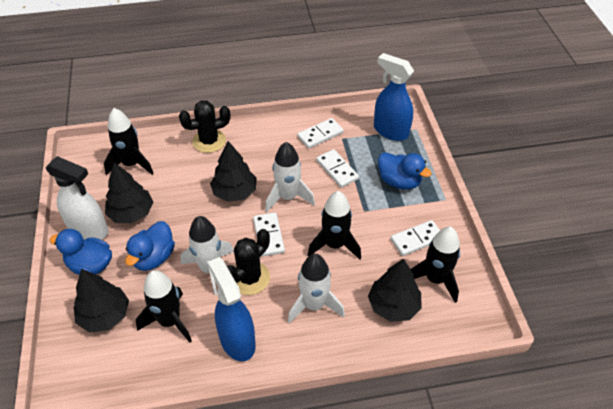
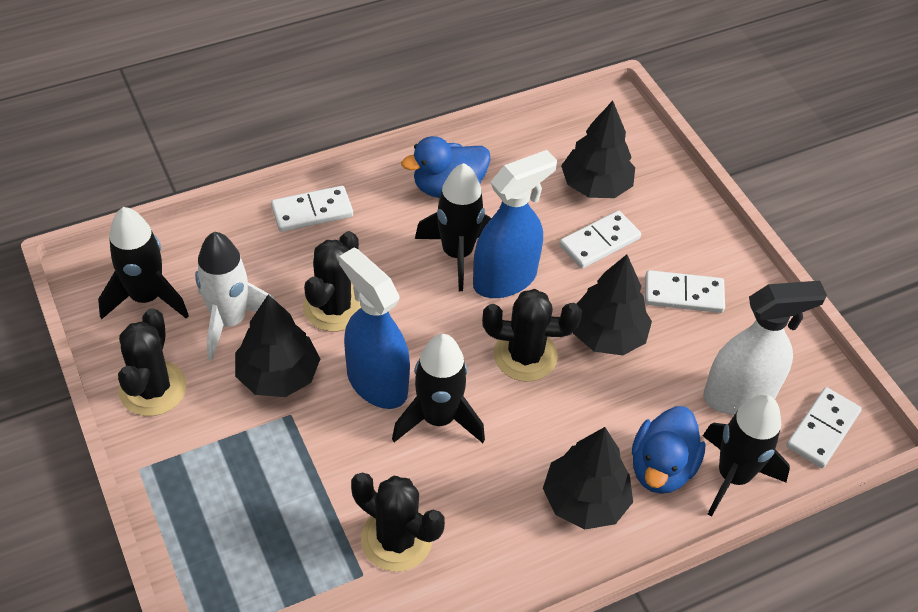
black cactus: 2 -> 4
blue duck: 3 -> 2
white rocket: 3 -> 1

